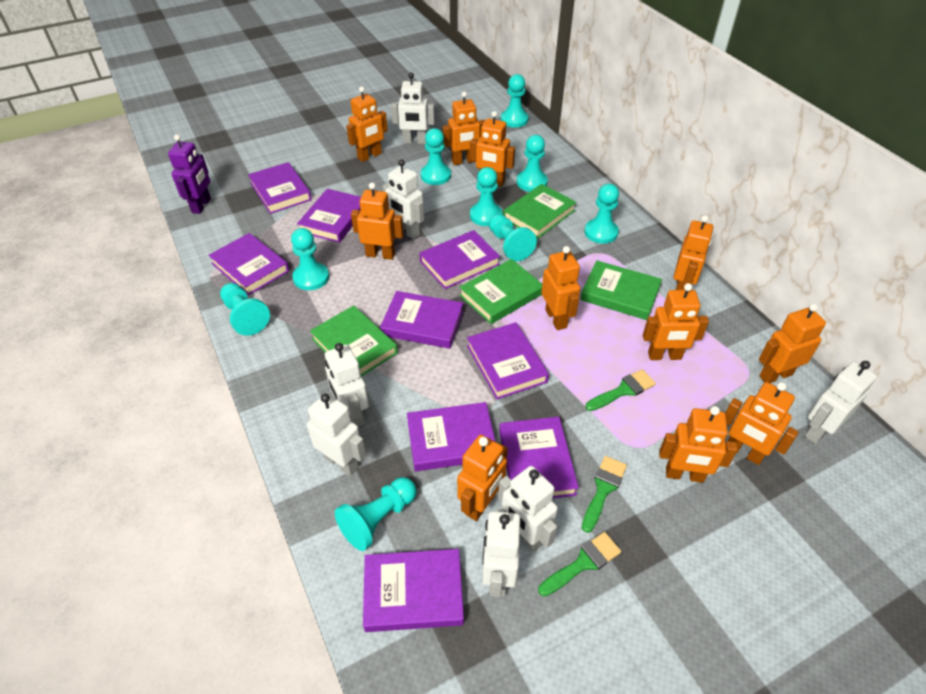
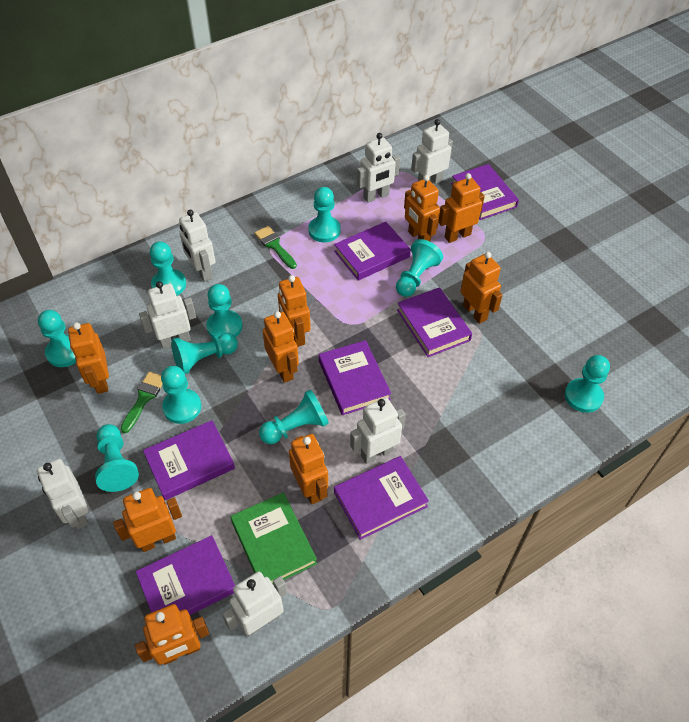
green book: 4 -> 1
green brush: 3 -> 2
orange robot: 11 -> 9
purple book: 9 -> 7
purple robot: 1 -> 0
turquoise pawn: 9 -> 10

